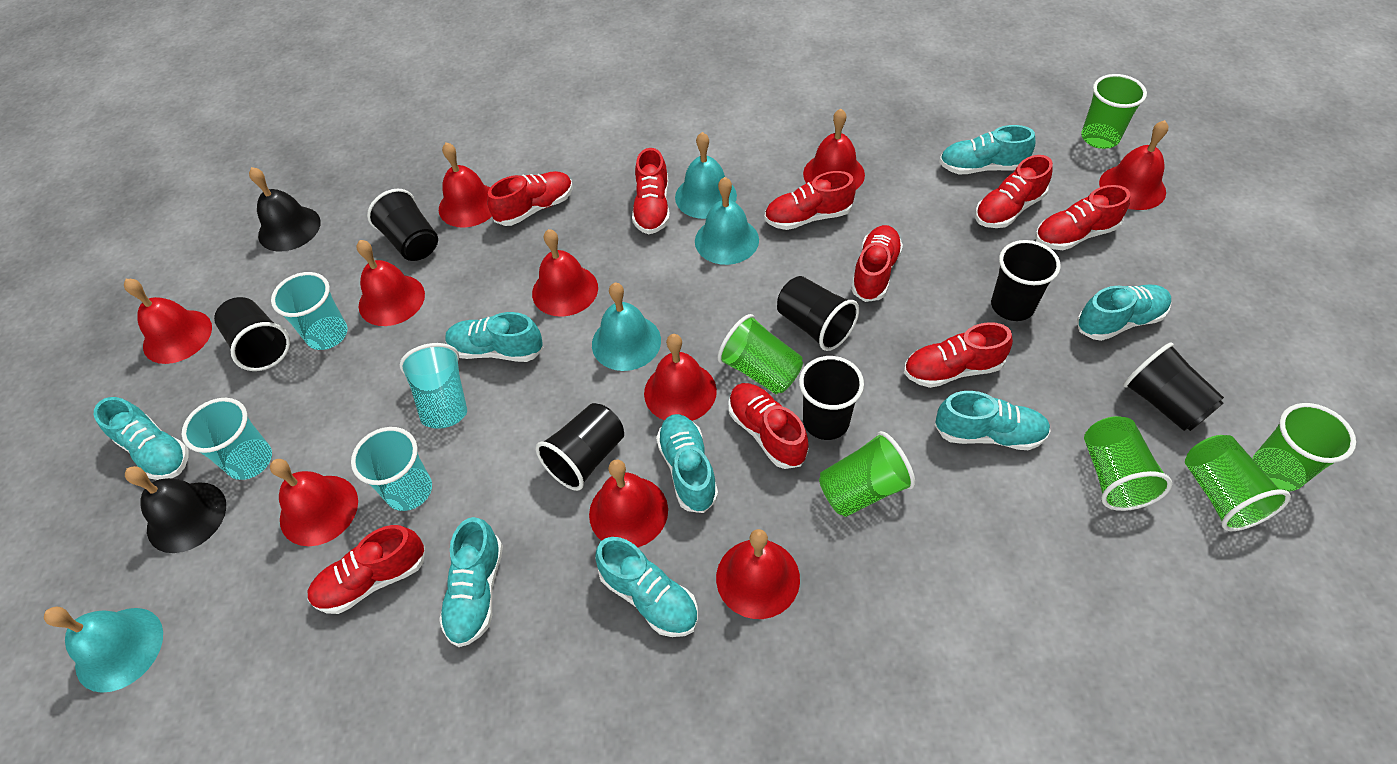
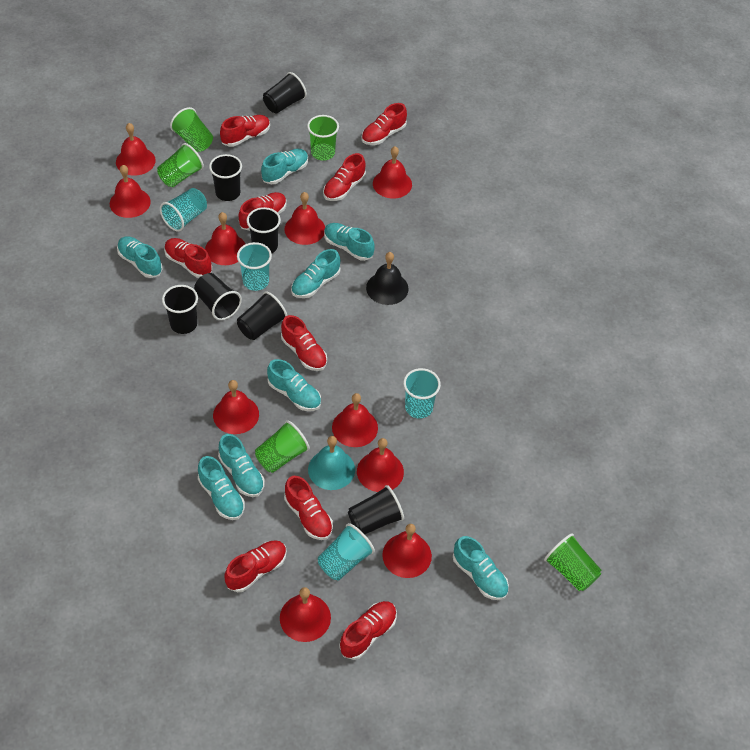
black bell: 2 -> 1
green cup: 6 -> 5
turquoise bell: 4 -> 1

